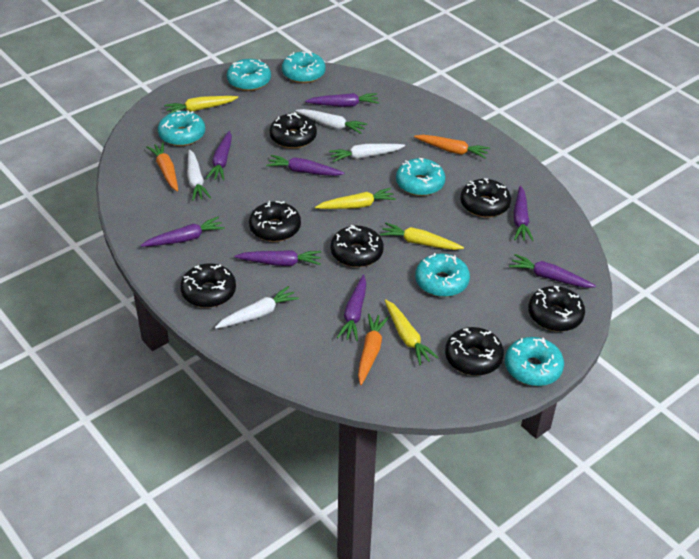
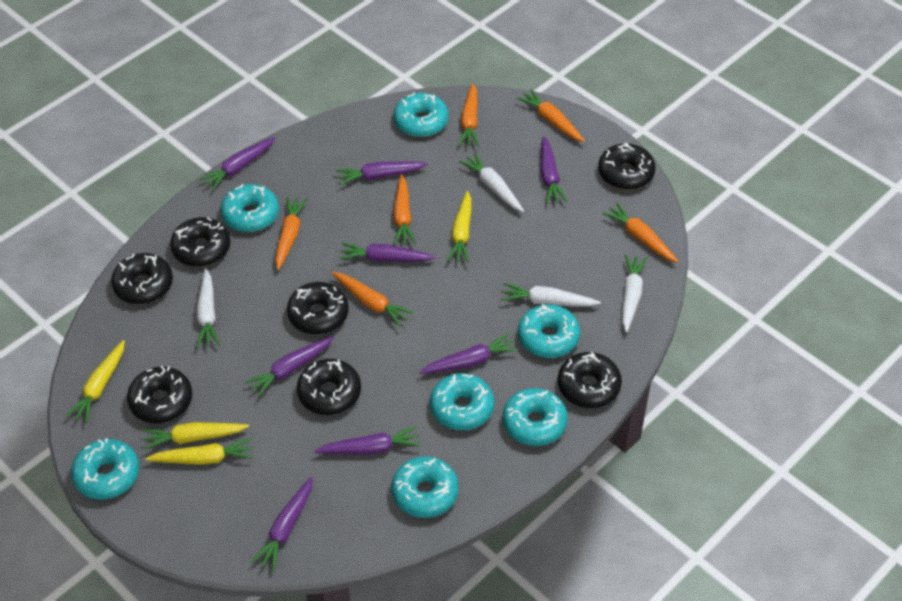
orange carrot: 3 -> 6
turquoise donut: 6 -> 7

